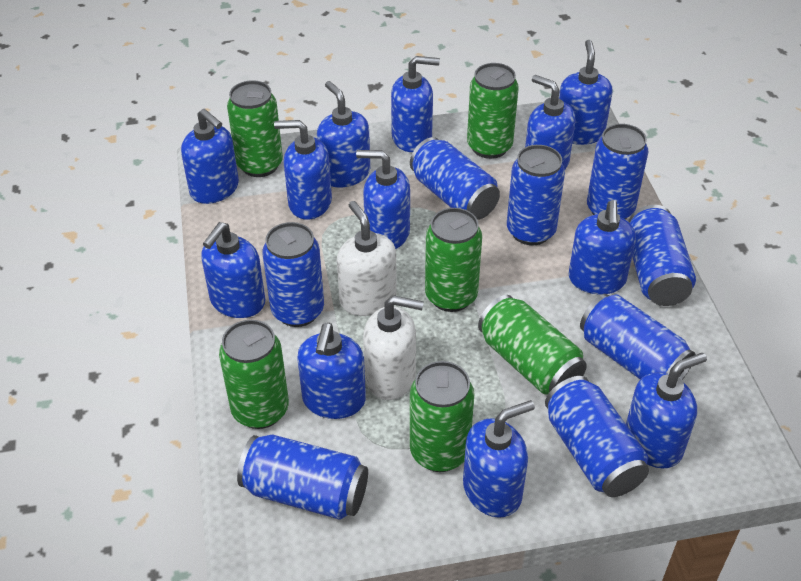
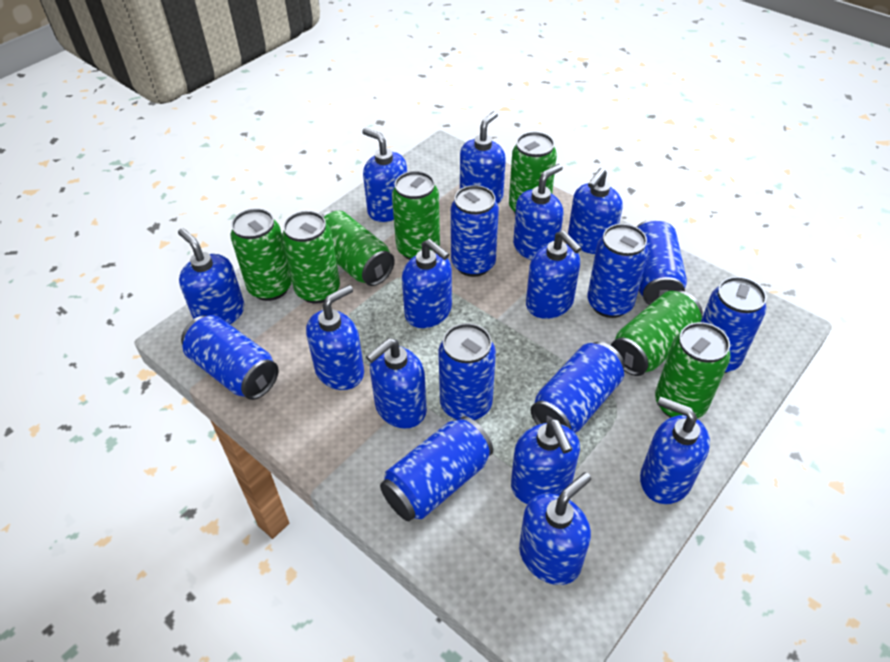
green can: 6 -> 7
white soap dispenser: 2 -> 0

